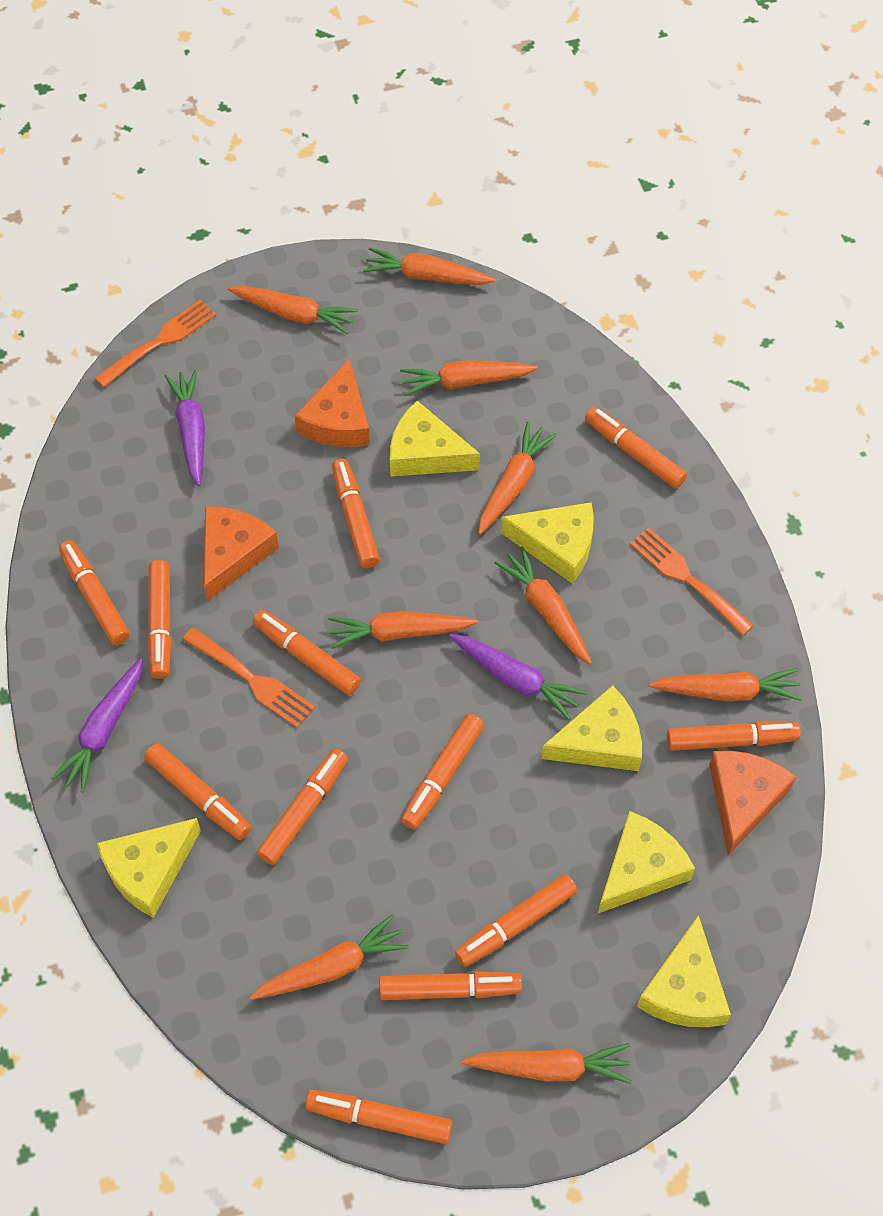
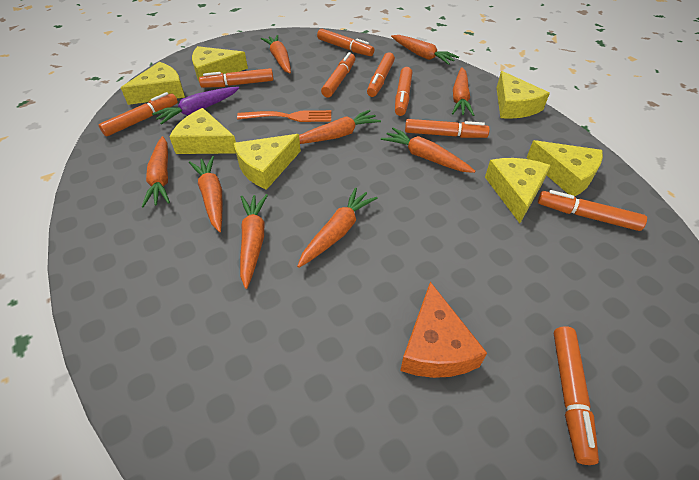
orange cheese: 3 -> 1
orange fork: 3 -> 1
orange marker: 12 -> 9
purple carrot: 3 -> 1
yellow cheese: 6 -> 7

